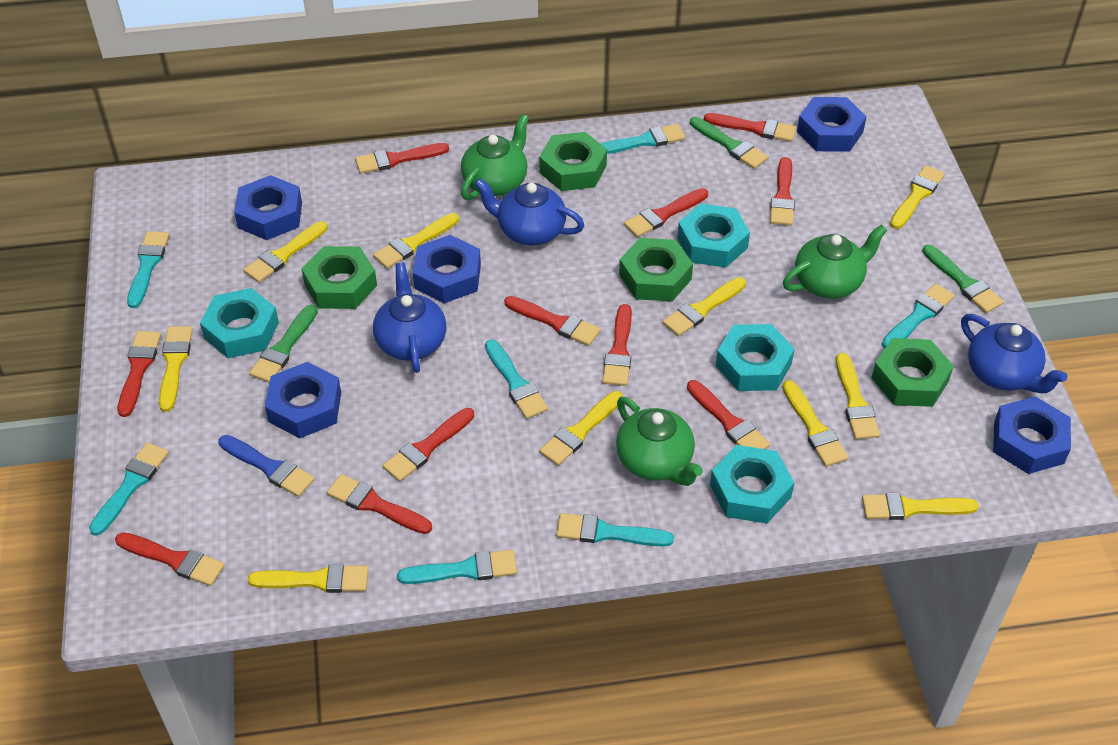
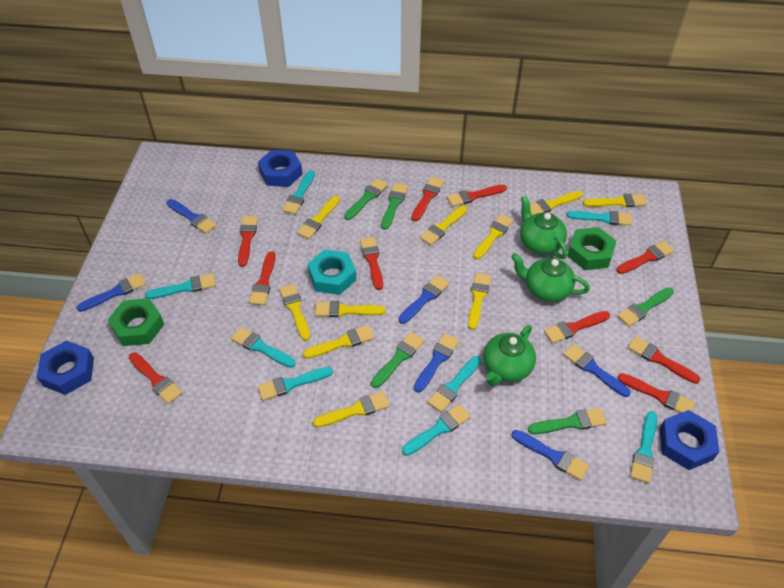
blue brush: 1 -> 6
blue nut: 5 -> 3
blue teapot: 3 -> 0
green brush: 3 -> 5
green nut: 4 -> 2
red brush: 11 -> 10
turquoise brush: 7 -> 8
turquoise nut: 4 -> 1

